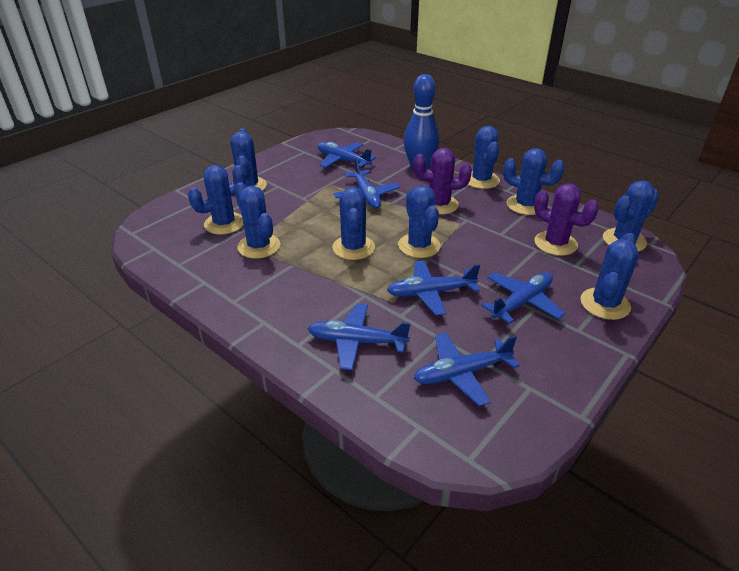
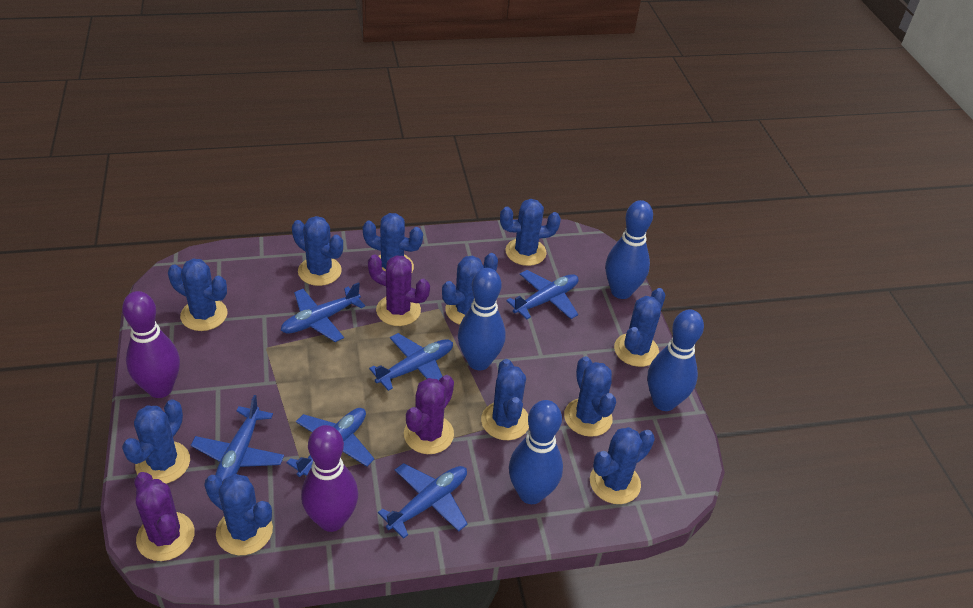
blue bowling pin: 1 -> 4
blue cactus: 9 -> 11
purple bowling pin: 0 -> 2
purple cactus: 2 -> 3

